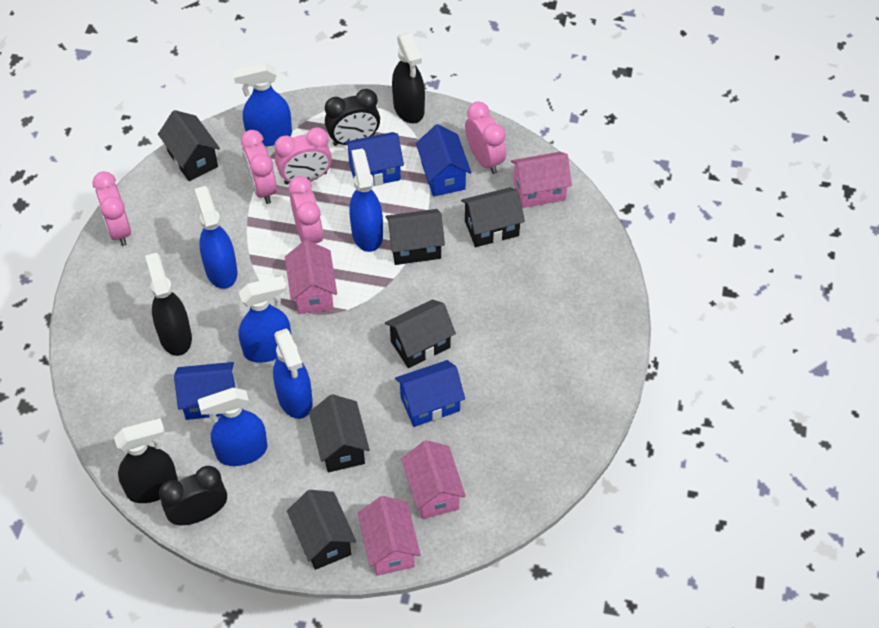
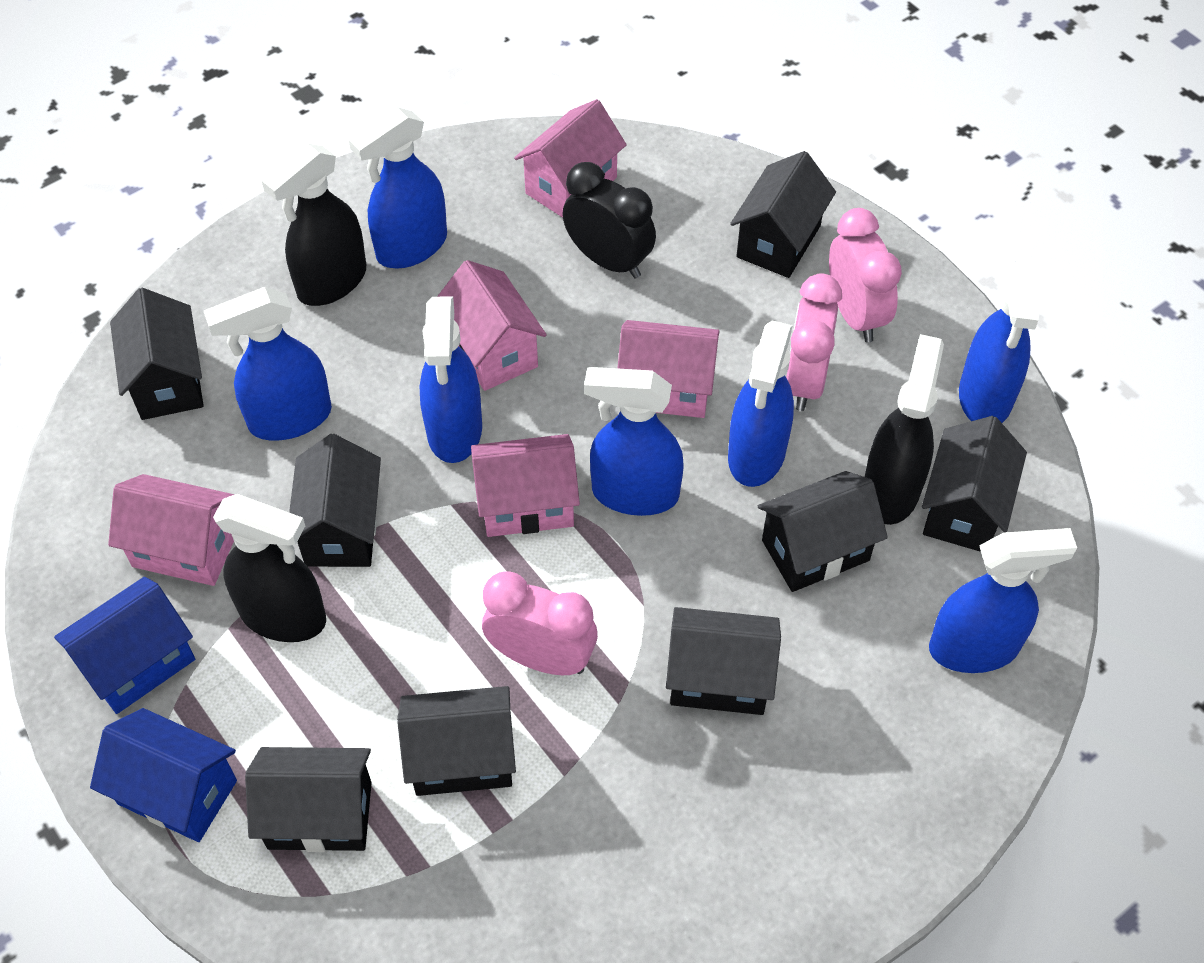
black clock: 2 -> 1
black house: 6 -> 8
blue house: 4 -> 2
blue spray bottle: 6 -> 7
pink clock: 5 -> 3
pink house: 4 -> 5

